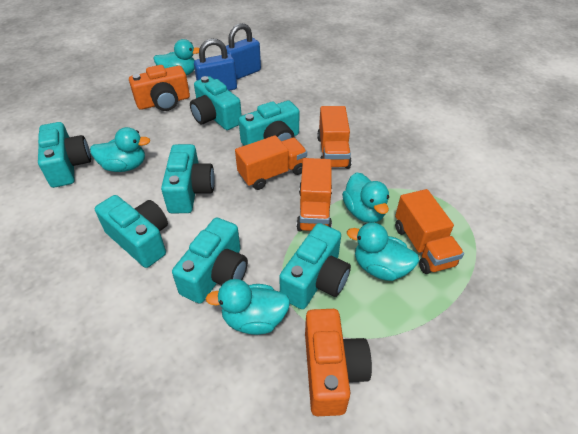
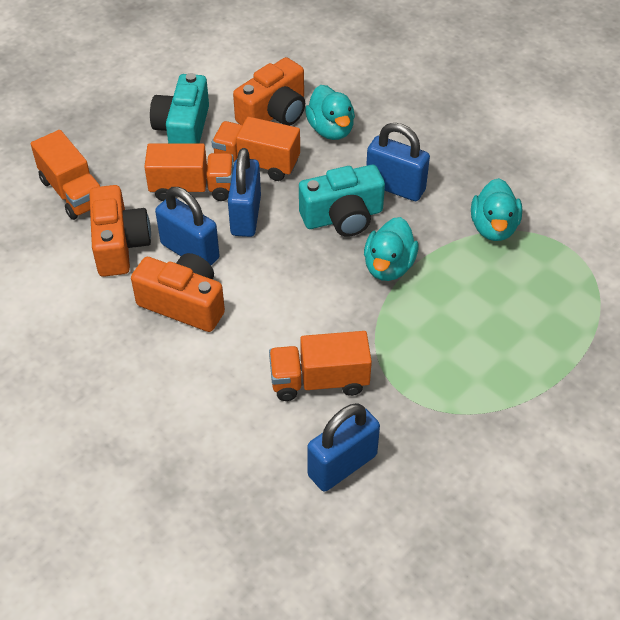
blue padlock: 2 -> 4
orange camera: 2 -> 3
turquoise camera: 7 -> 2
turquoise duck: 5 -> 3

